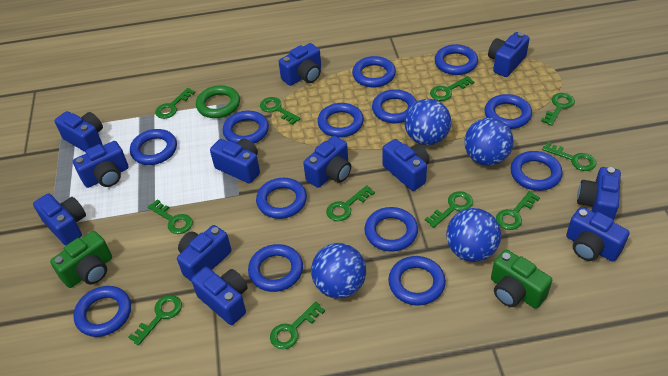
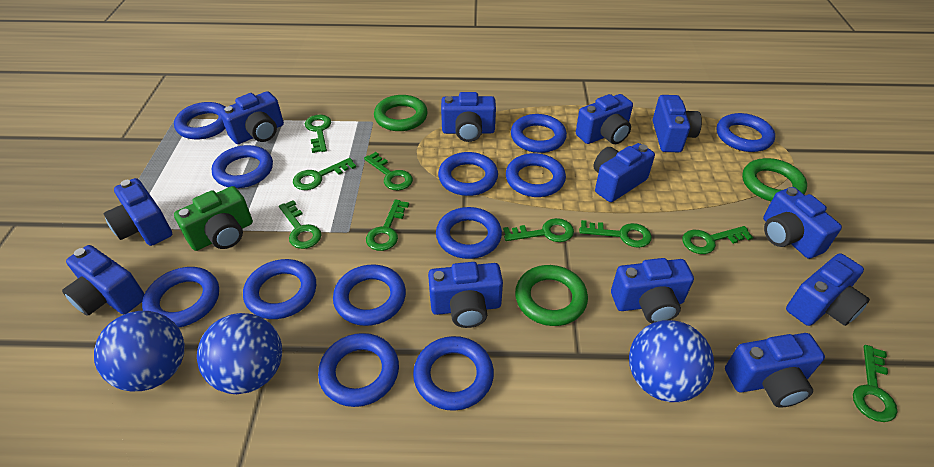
blue ball: 4 -> 3
blue ring: 13 -> 12
green camera: 2 -> 1
green key: 11 -> 9
green ring: 1 -> 3

